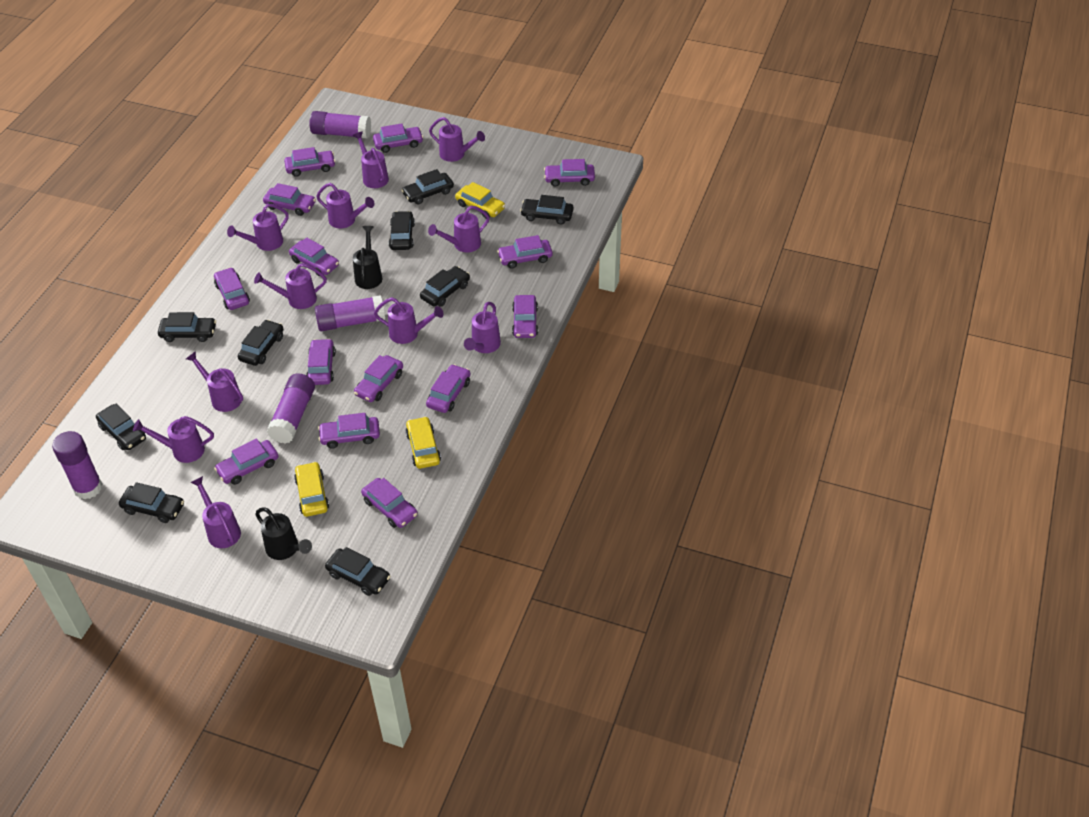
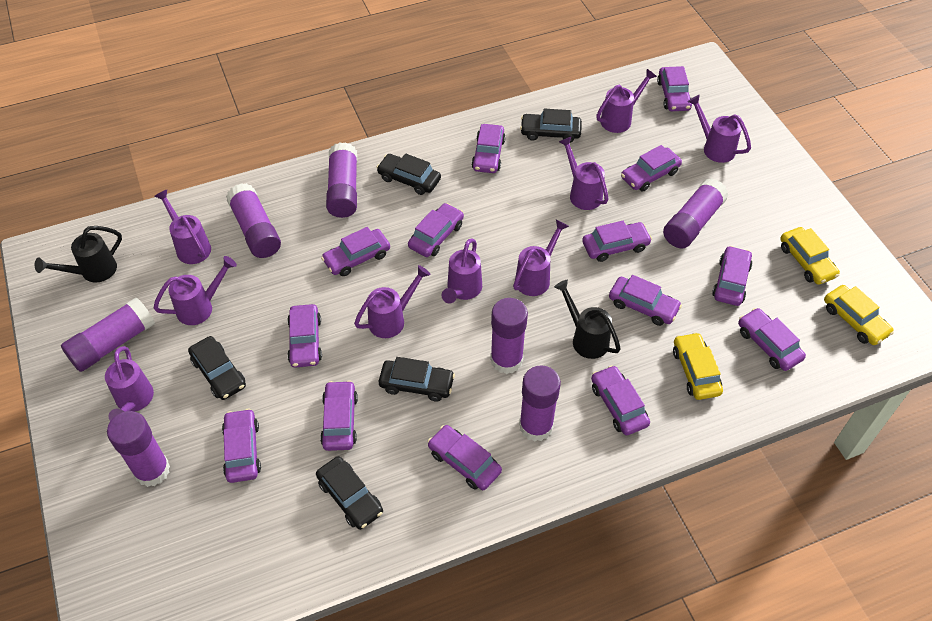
black car: 9 -> 5
purple glue stick: 4 -> 7
purple watering can: 11 -> 9

